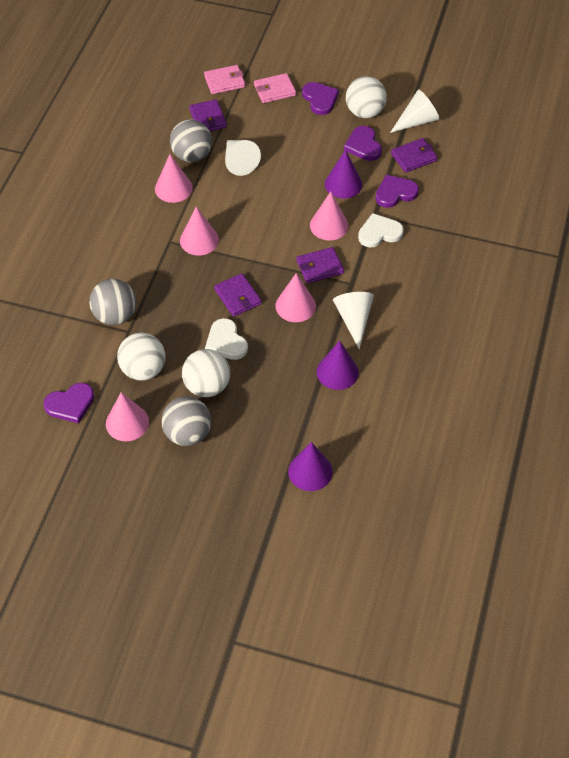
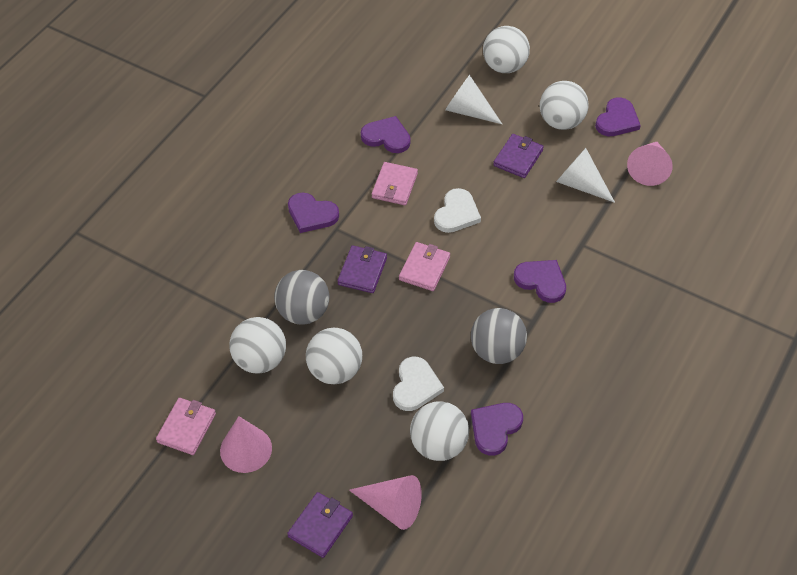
grey ball: 3 -> 2
pink cone: 5 -> 3
pink wallet: 2 -> 3
purple cone: 3 -> 0
purple heart: 4 -> 5
purple wallet: 4 -> 3
white ball: 3 -> 5
white cone: 3 -> 2

